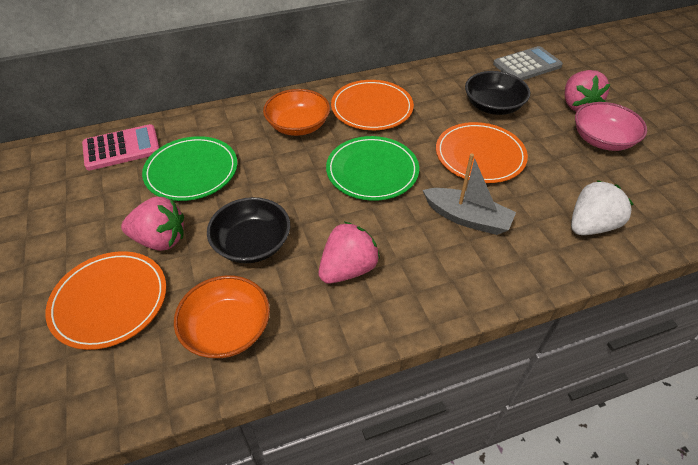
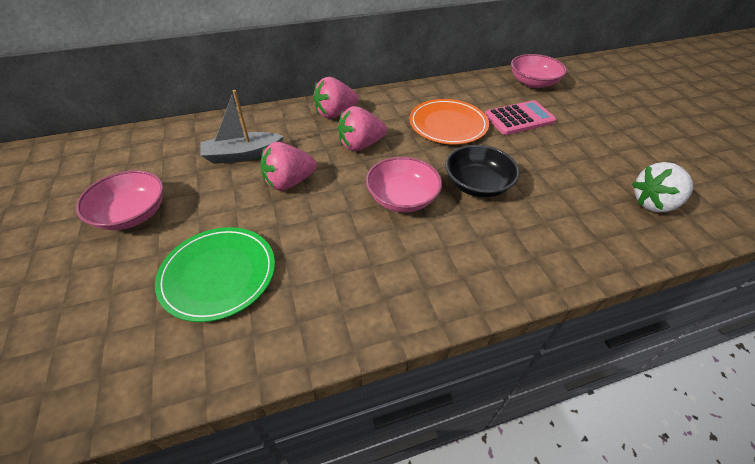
black bowl: 2 -> 1
green plate: 2 -> 1
grey calculator: 1 -> 0
orange bowl: 2 -> 0
orange plate: 3 -> 1
pink bowl: 1 -> 3

